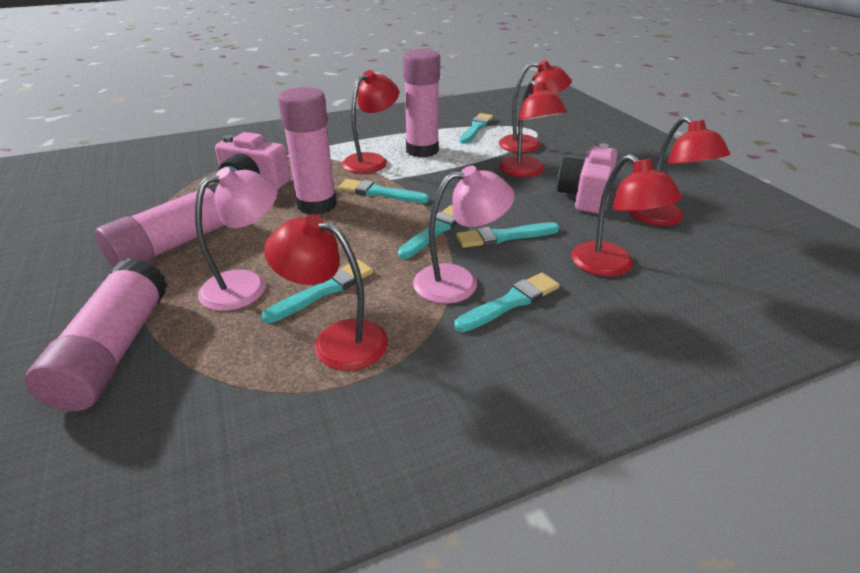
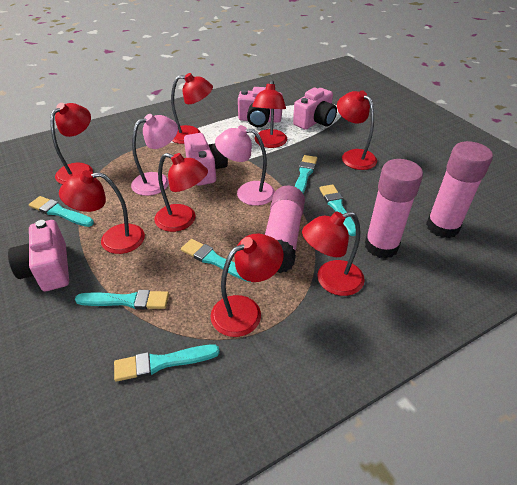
pink camera: 2 -> 4
pink glue stick: 4 -> 3
red lamp: 6 -> 8

